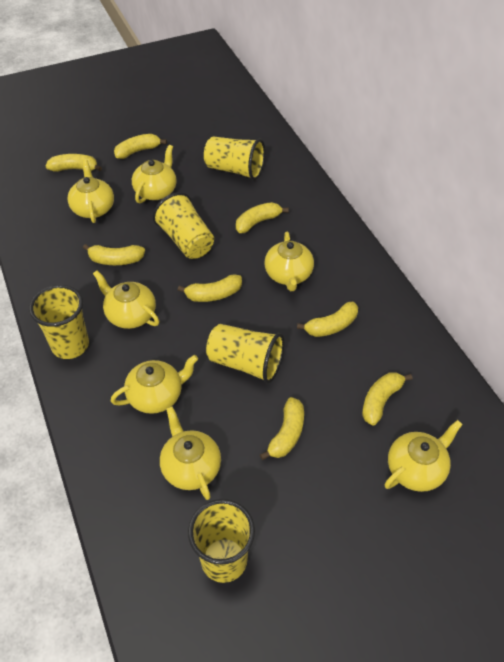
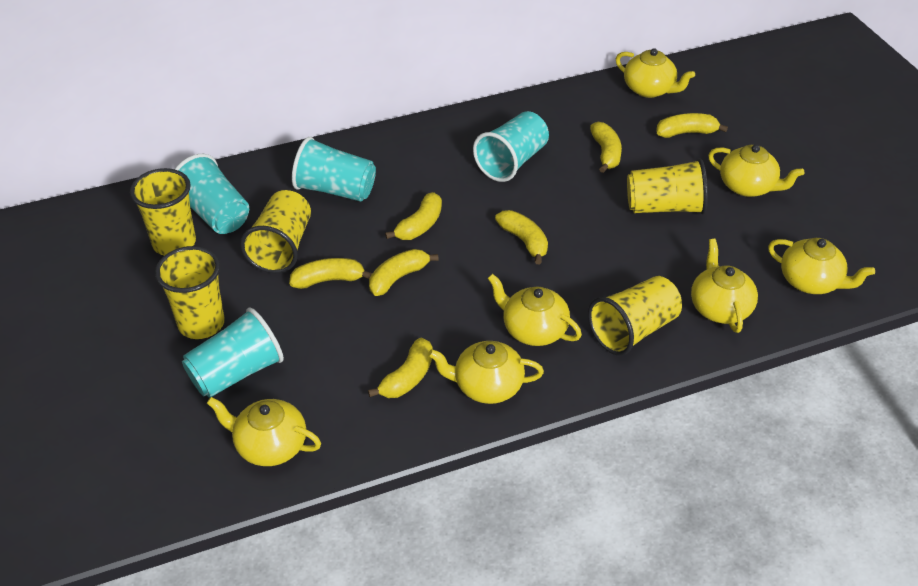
turquoise cup: 0 -> 4
yellow banana: 8 -> 7

